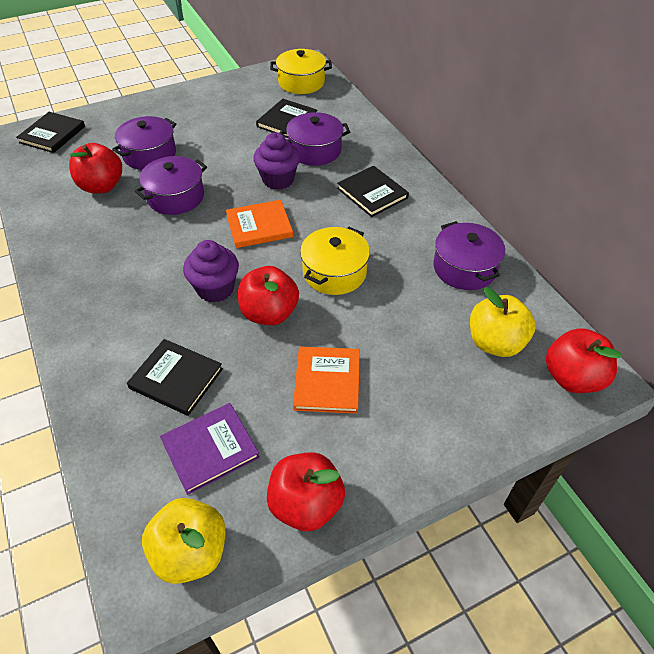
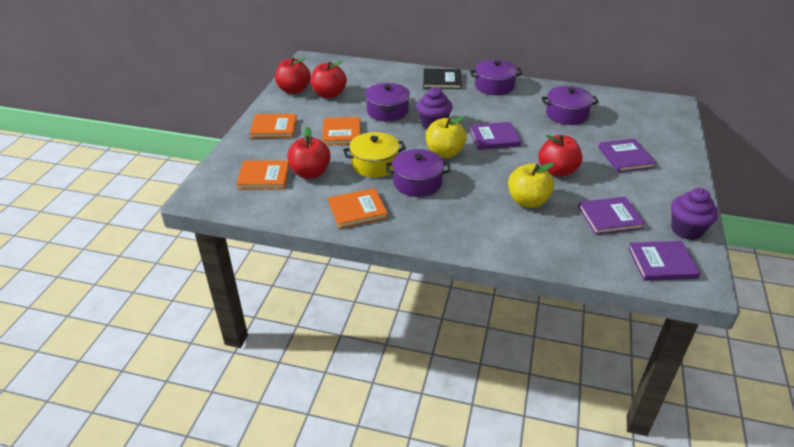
black book: 4 -> 1
orange book: 2 -> 4
purple book: 1 -> 4
yellow pot: 2 -> 1

